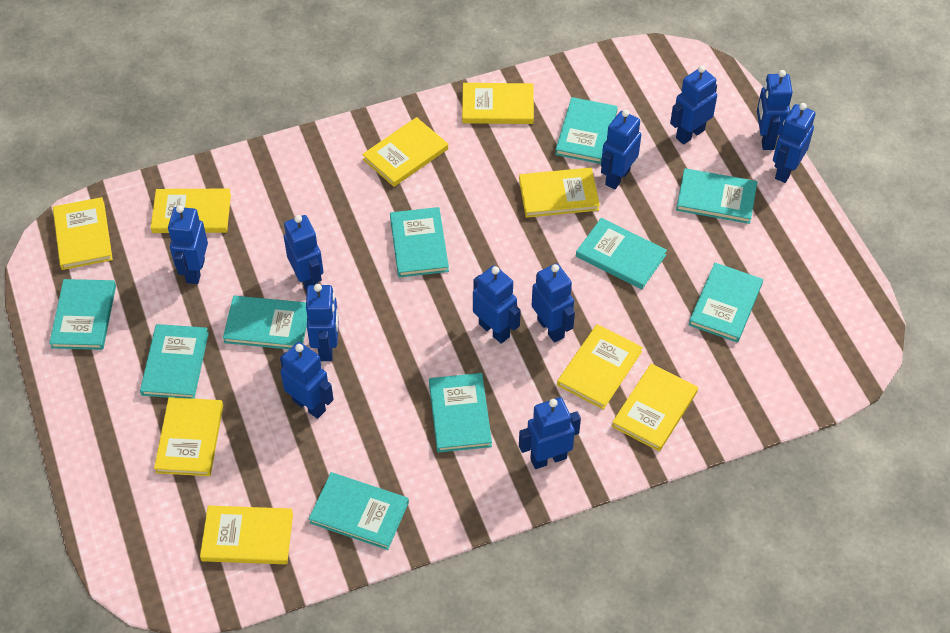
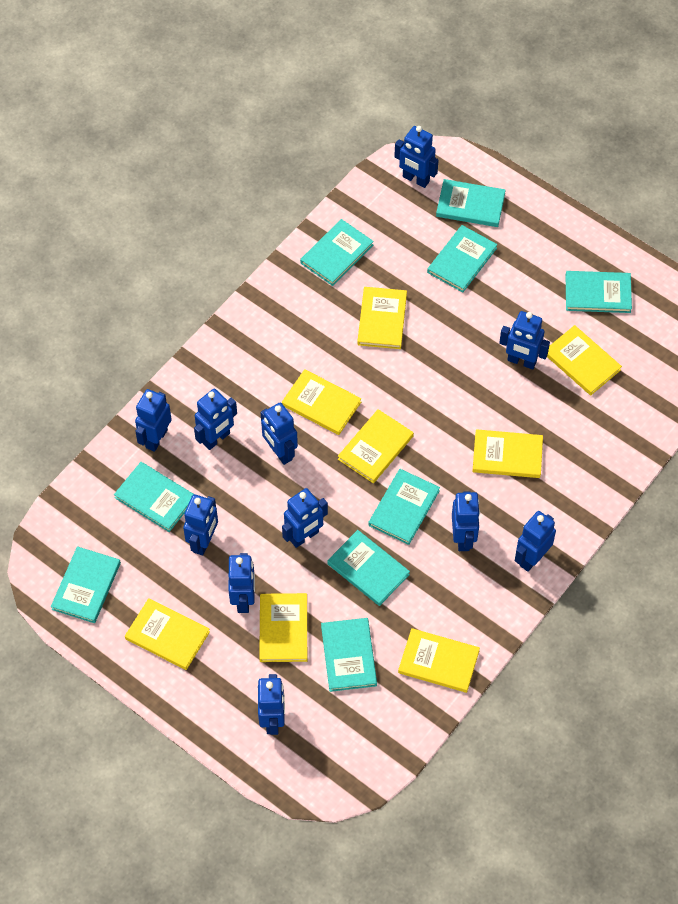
turquoise book: 10 -> 9
yellow book: 9 -> 8

